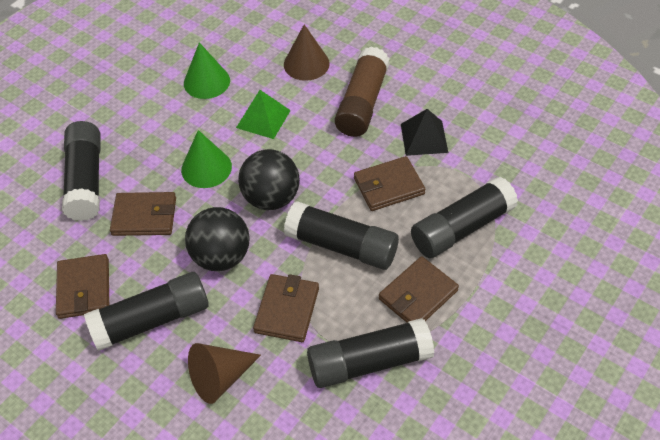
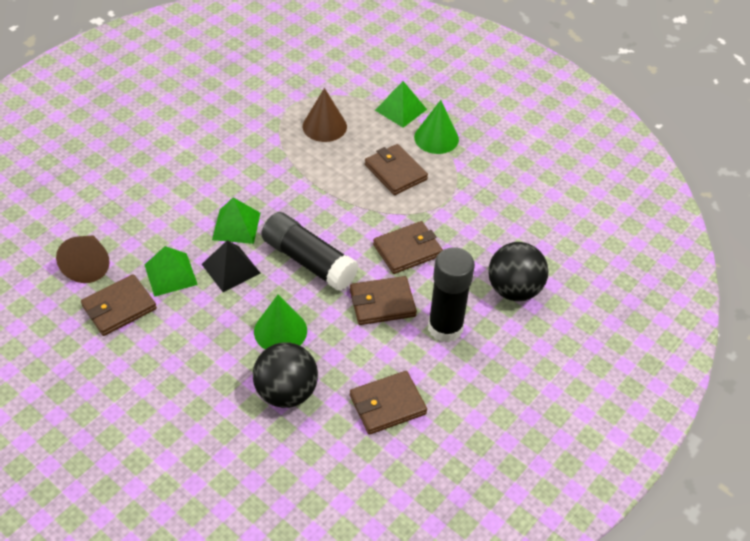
black glue stick: 5 -> 2
brown glue stick: 1 -> 0
green pyramid: 1 -> 3

